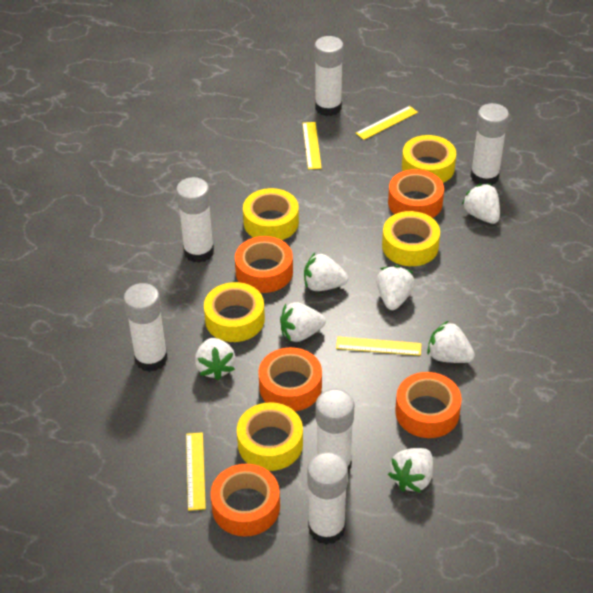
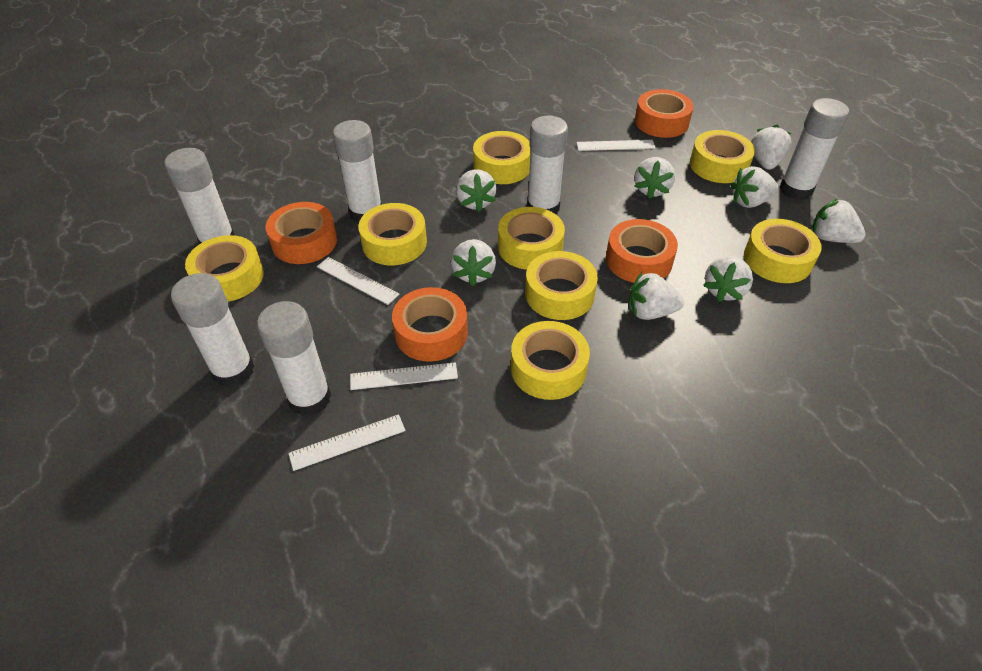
orange tape: 5 -> 4
white ruler: 0 -> 4
white strawberry: 7 -> 8
yellow ruler: 4 -> 0
yellow tape: 5 -> 8

